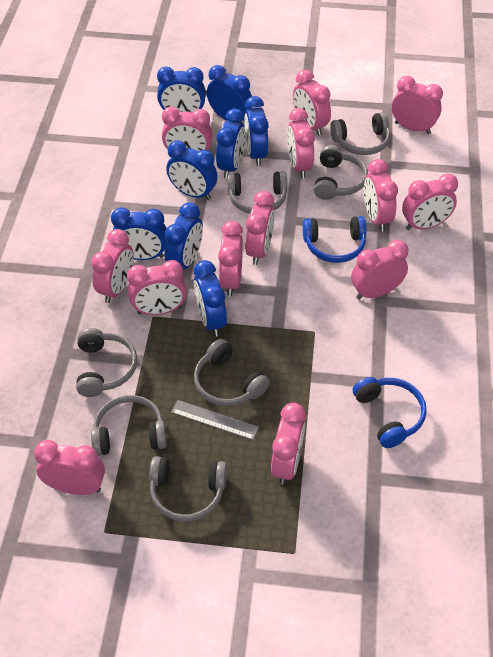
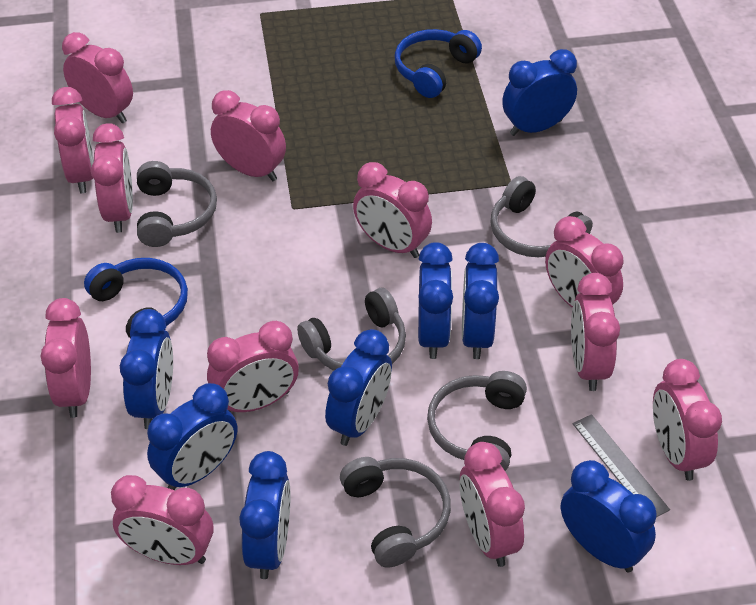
grey headphones: 7 -> 5
pink clock: 13 -> 12

